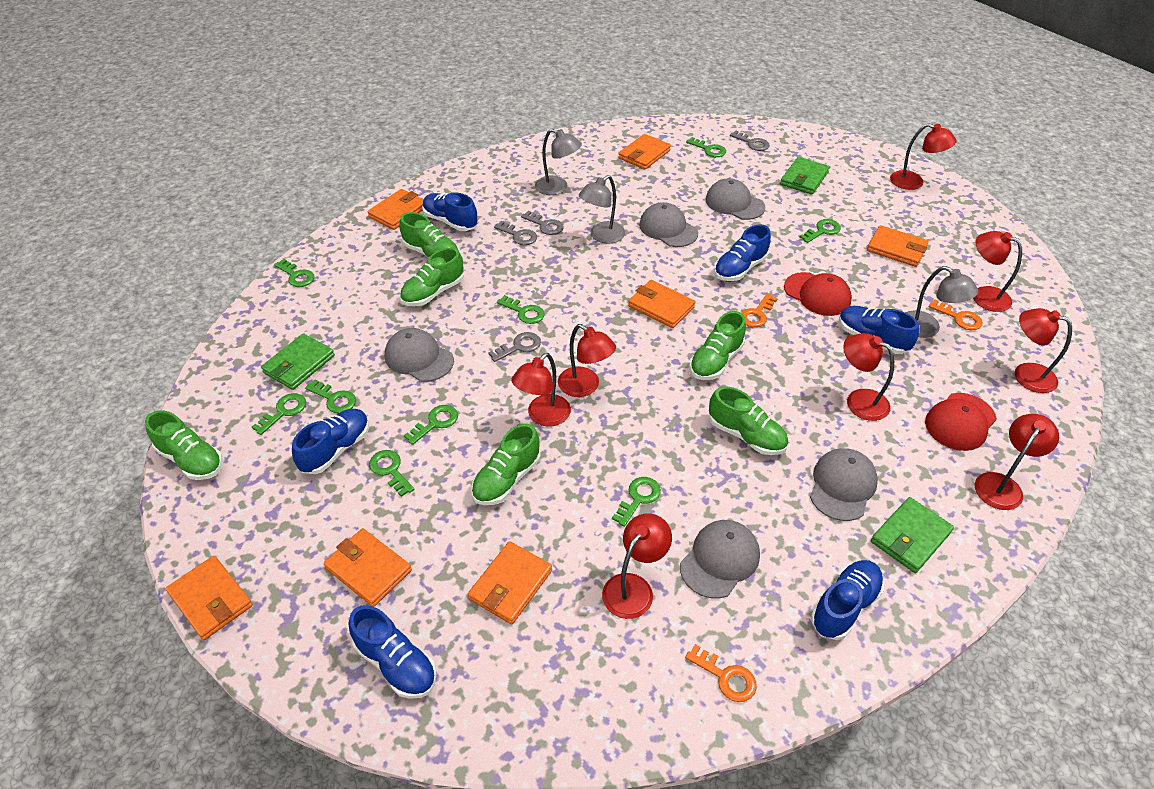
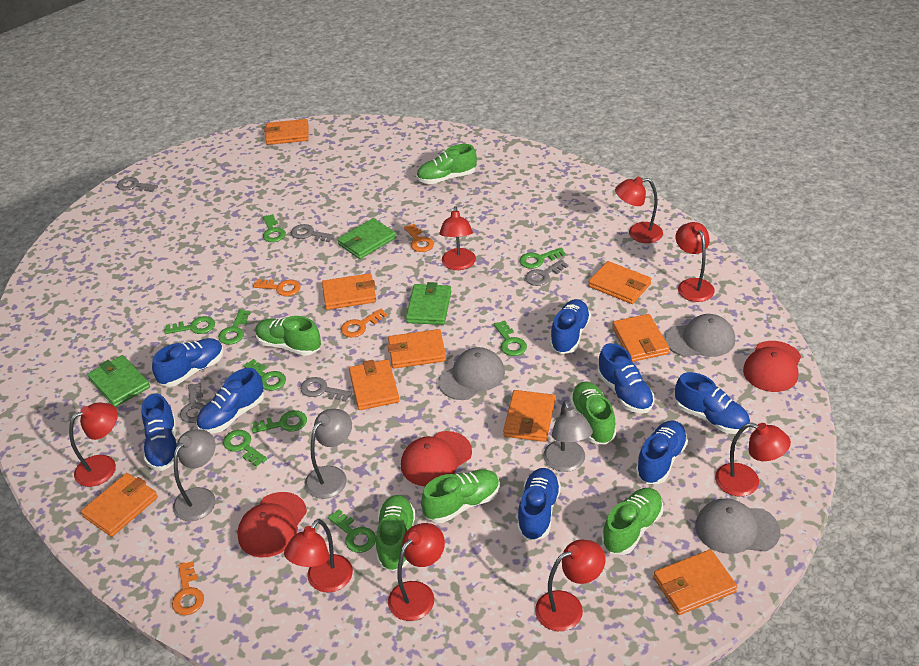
blue shoe: 6 -> 8
grey cap: 5 -> 3
grey key: 4 -> 5
orange key: 3 -> 4
orange wallet: 7 -> 9
red cap: 2 -> 3

